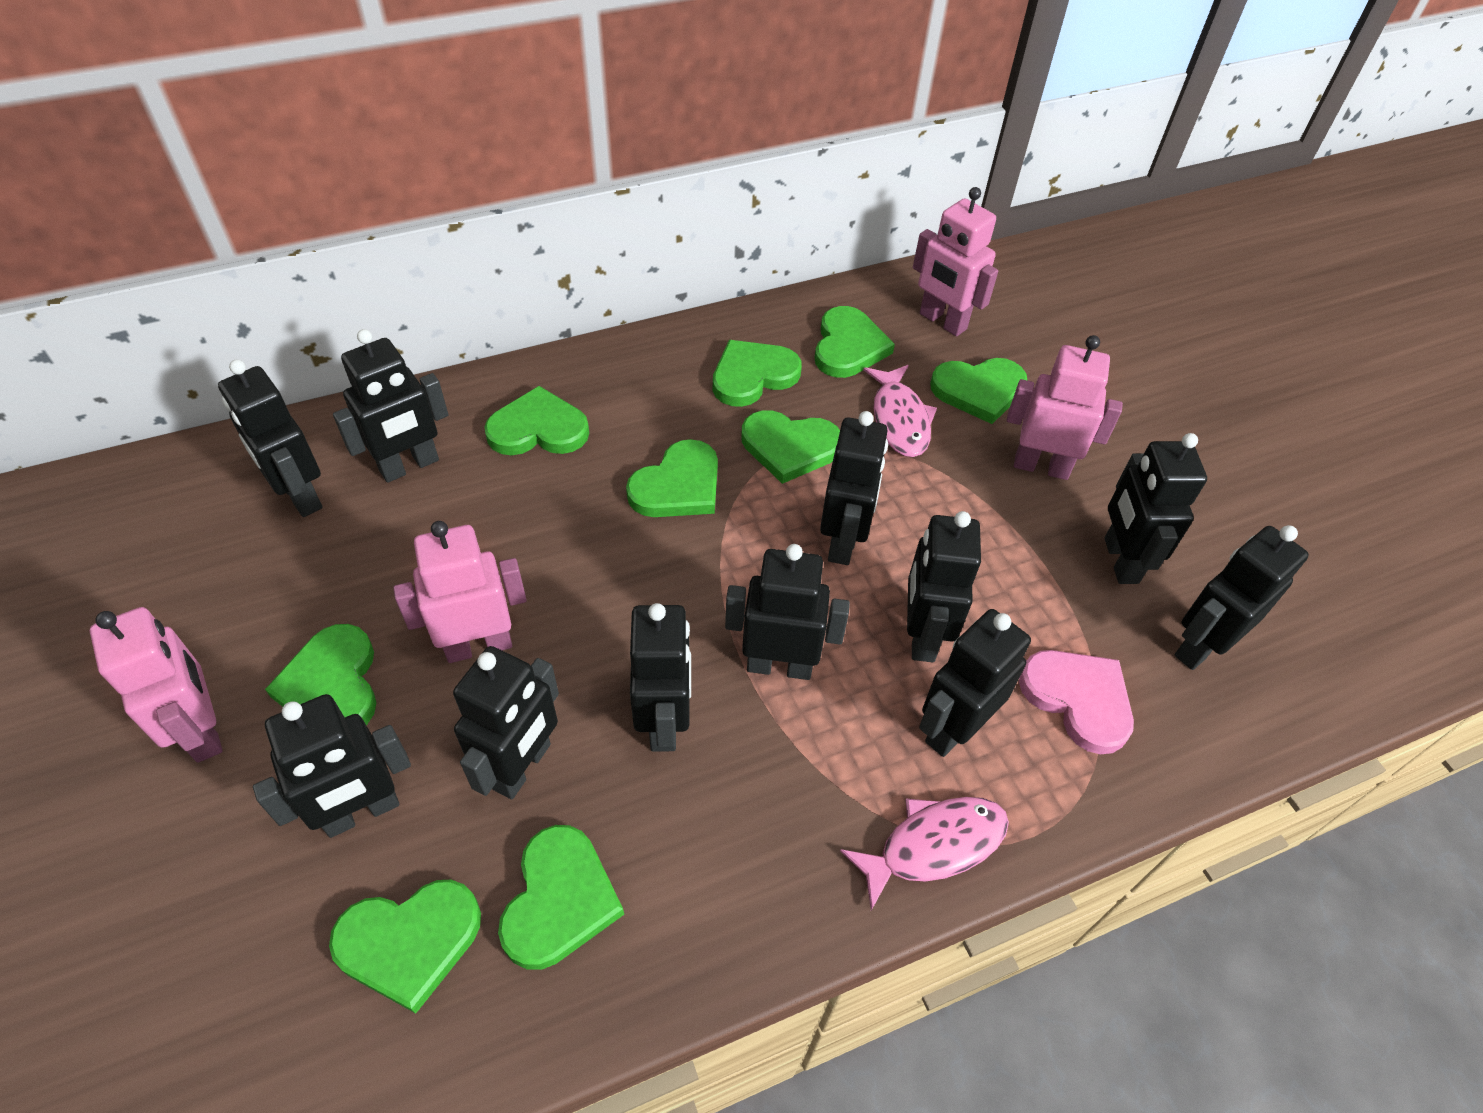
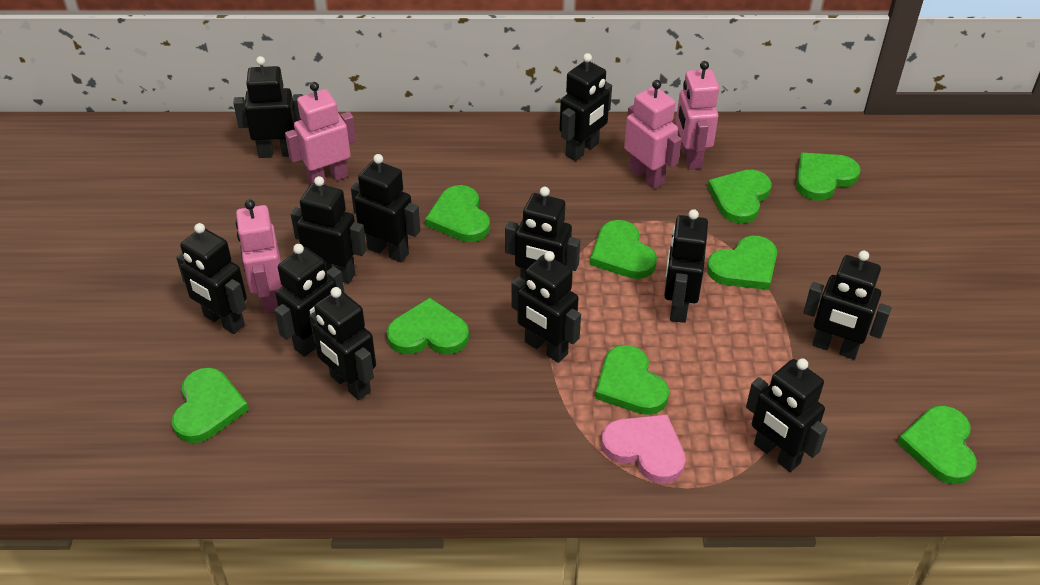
black robot: 11 -> 12
pink fish: 2 -> 0

